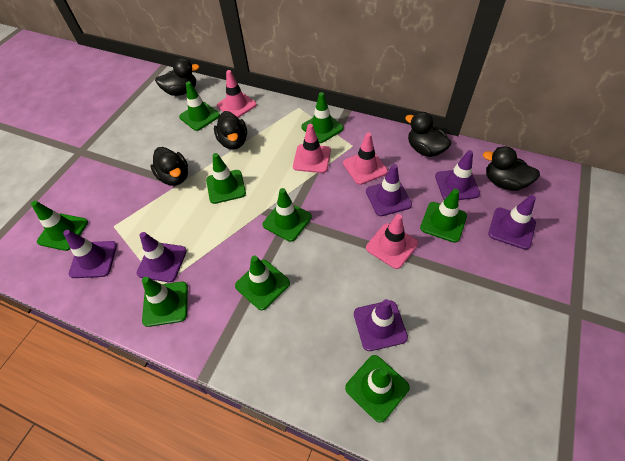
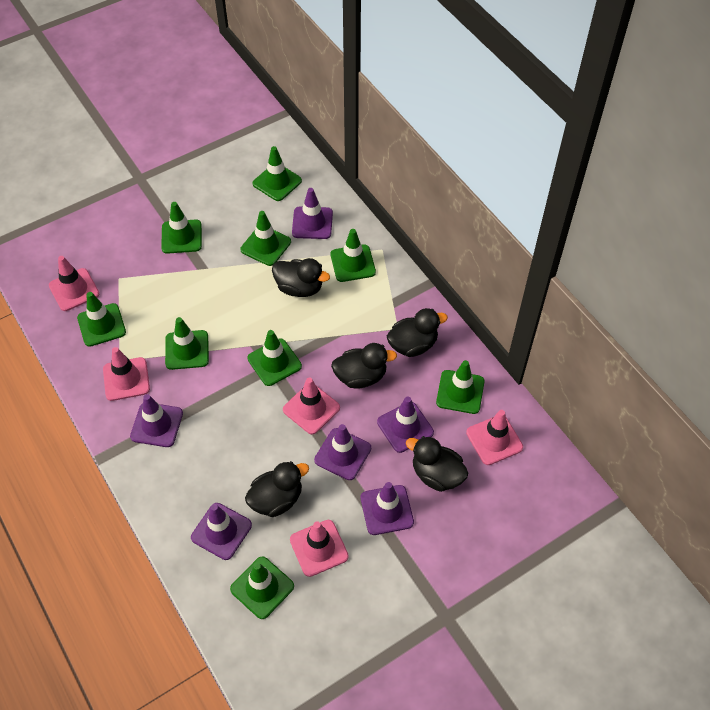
pink traffic cone: 4 -> 5

